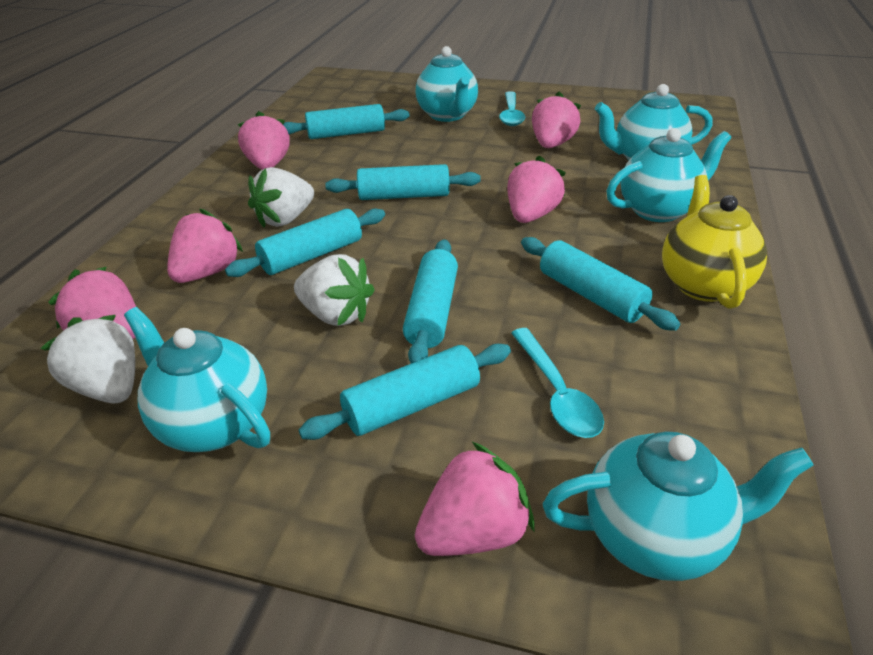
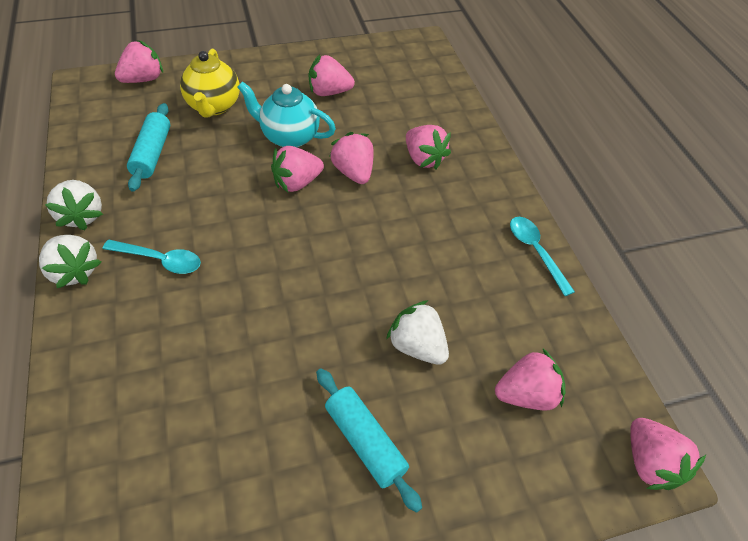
pink strawberry: 6 -> 7
turquoise rolling pin: 6 -> 2
turquoise teapot: 5 -> 1

